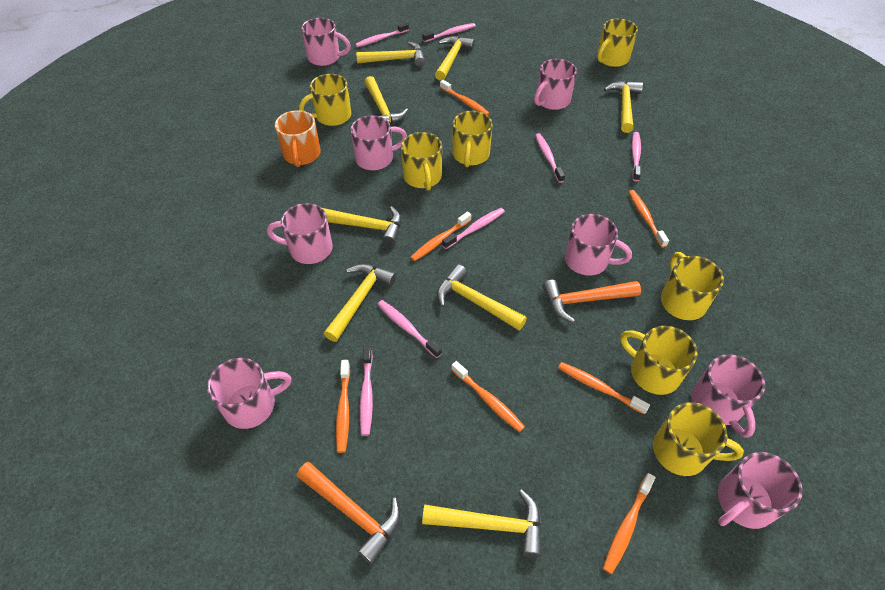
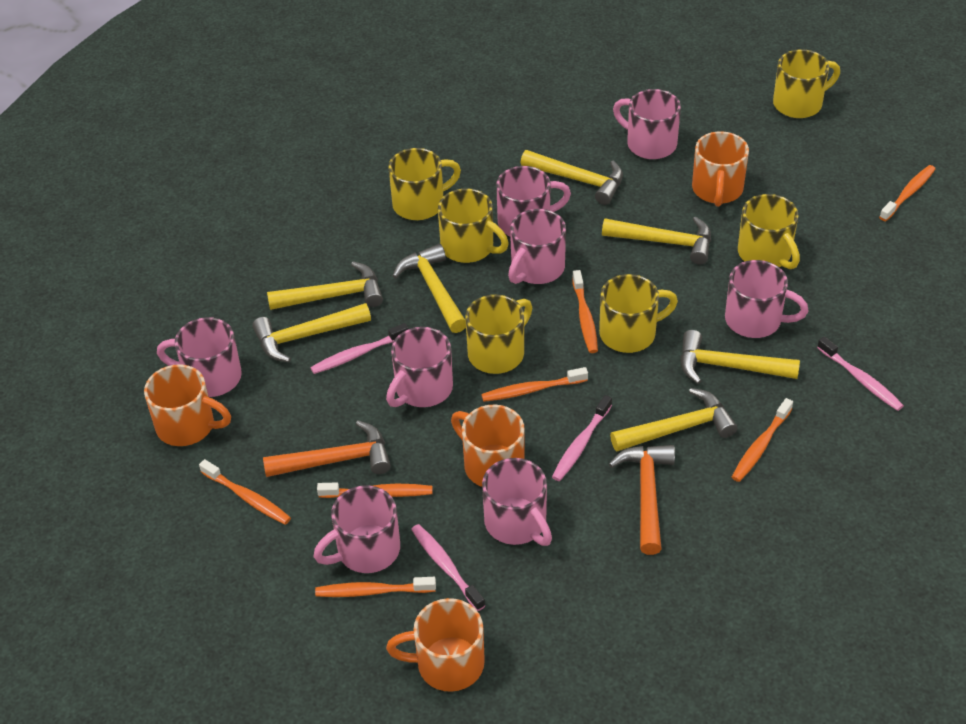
orange mug: 1 -> 4
pink toothbrush: 7 -> 4
yellow hammer: 8 -> 7
yellow mug: 7 -> 6

